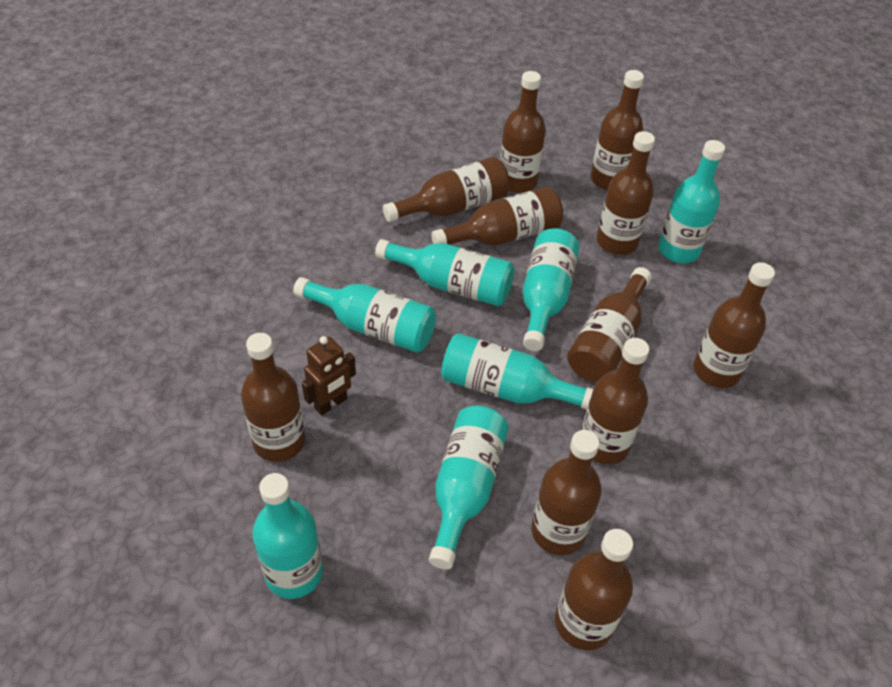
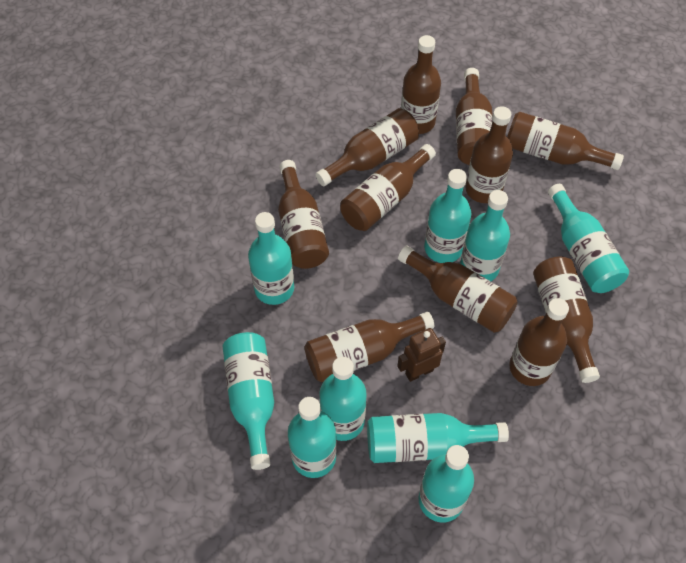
turquoise bottle: 7 -> 9

